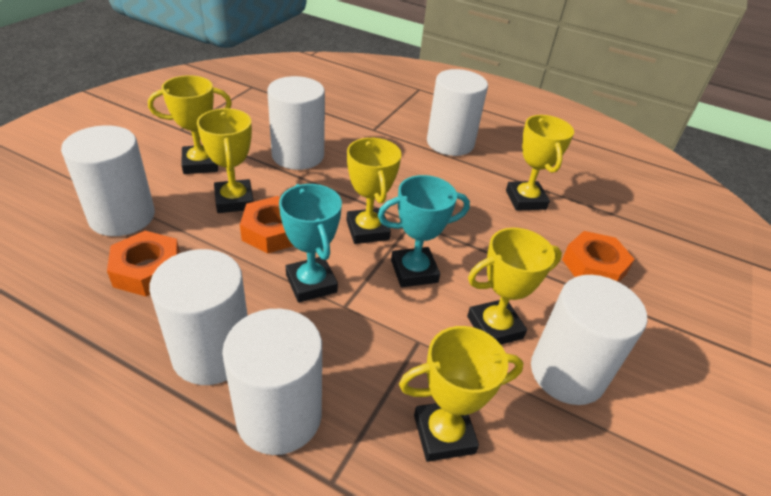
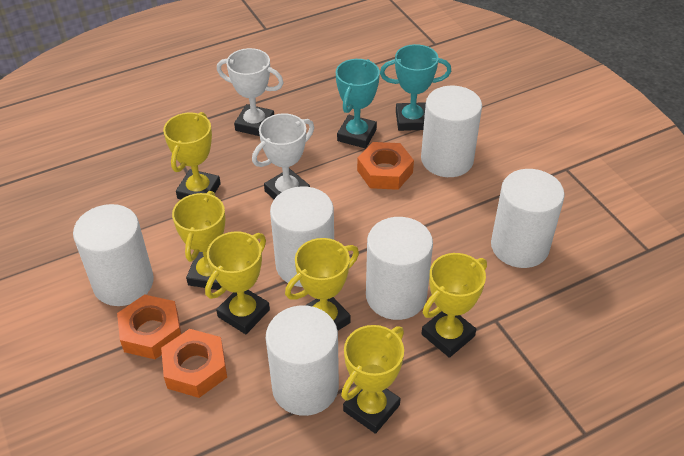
white trophy: 0 -> 2

